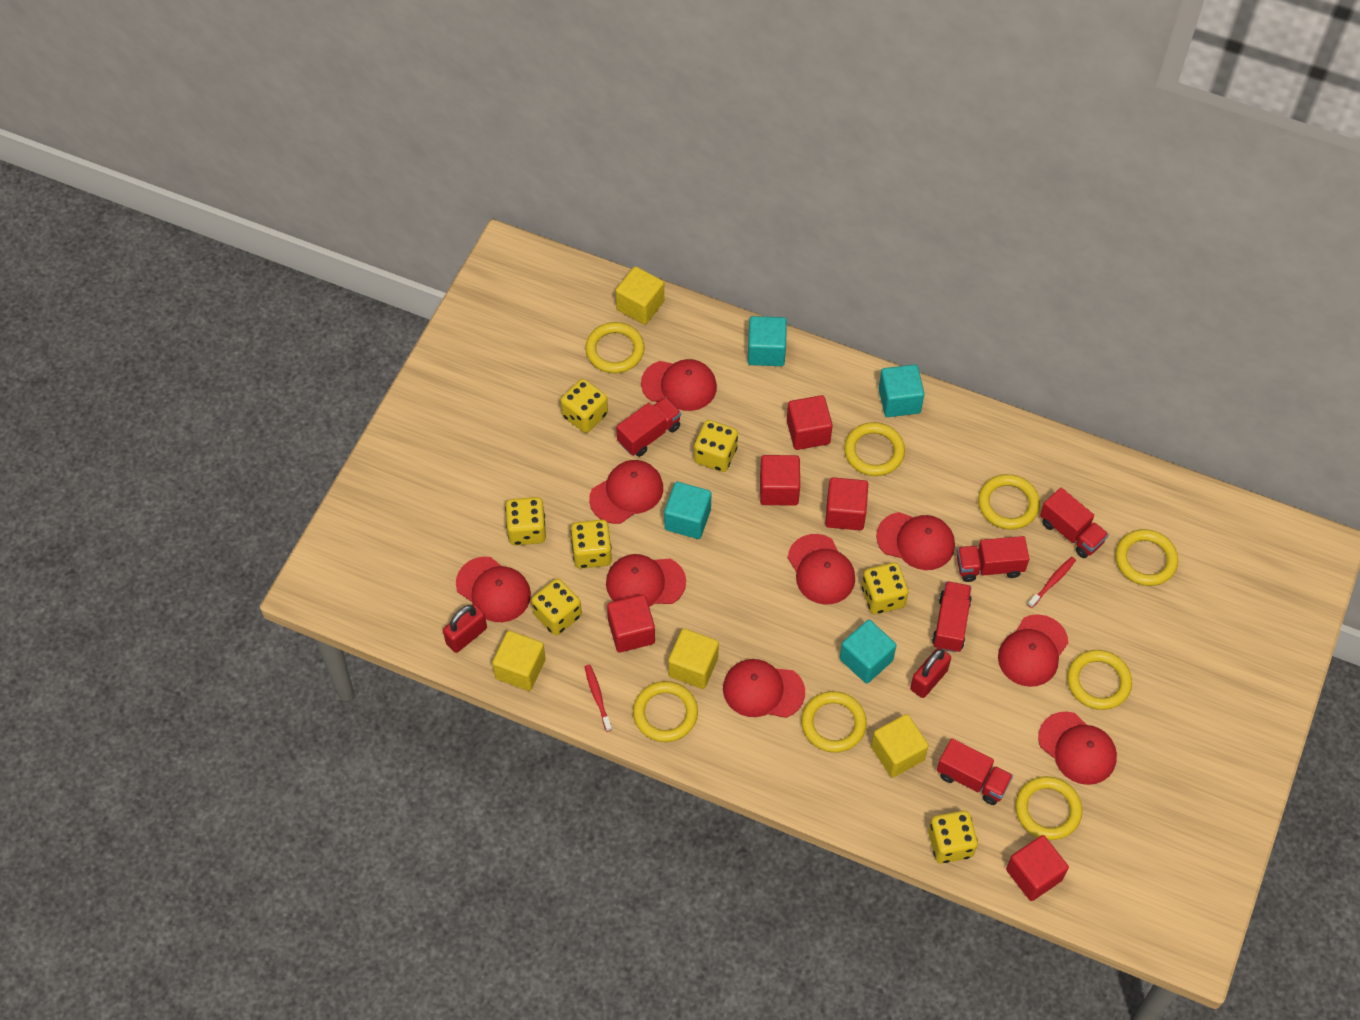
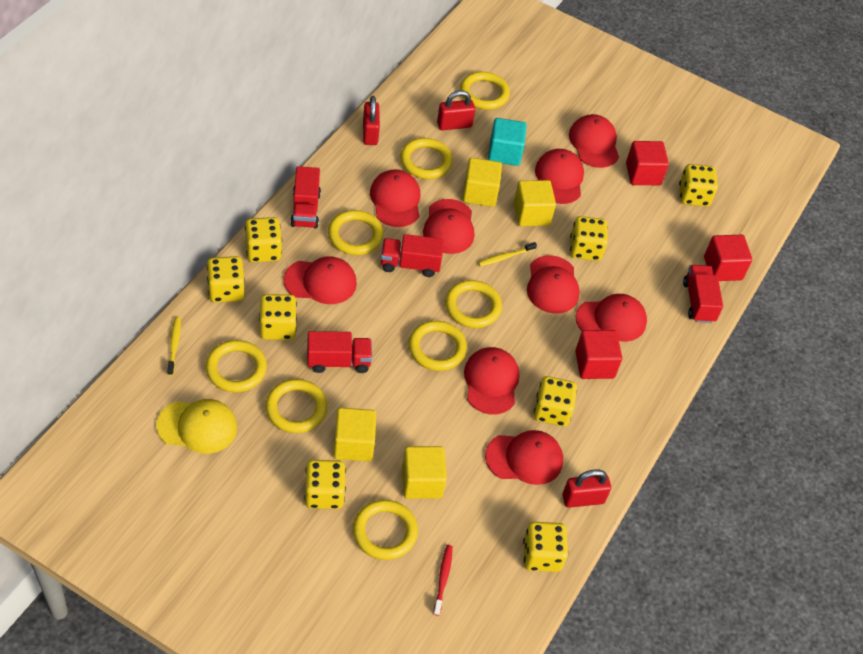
red cube: 5 -> 3
red padlock: 2 -> 3
red toothbrush: 2 -> 1
red truck: 5 -> 4
turquoise cube: 4 -> 1
yellow cap: 0 -> 1
yellow dice: 7 -> 8
yellow toothbrush: 0 -> 2

